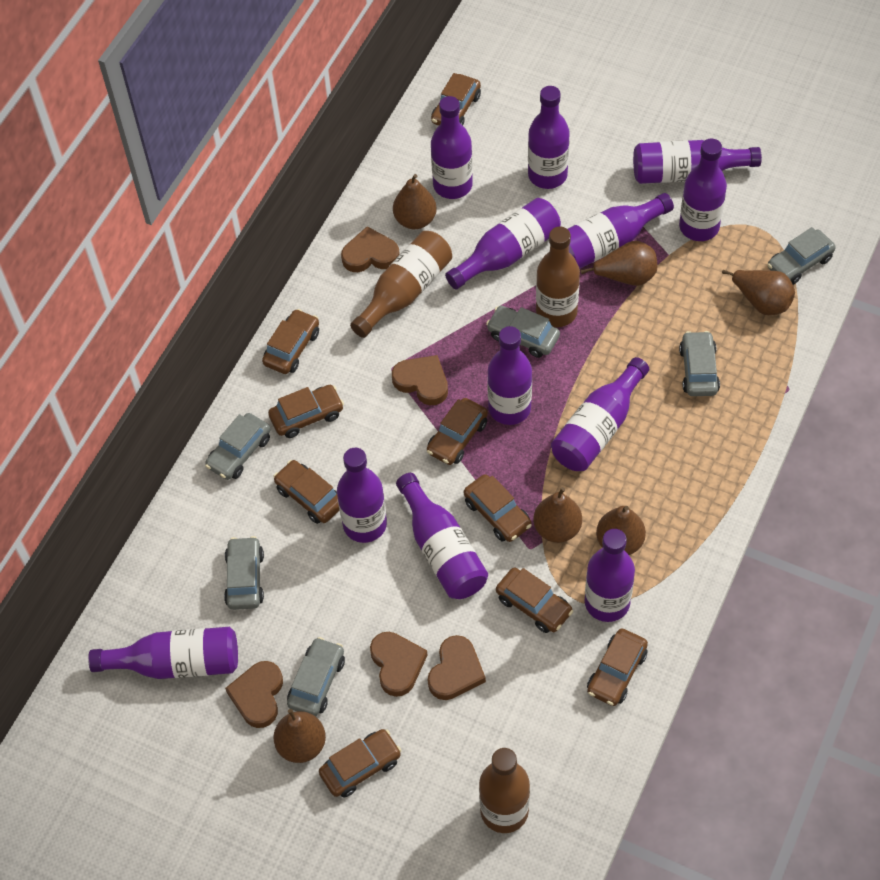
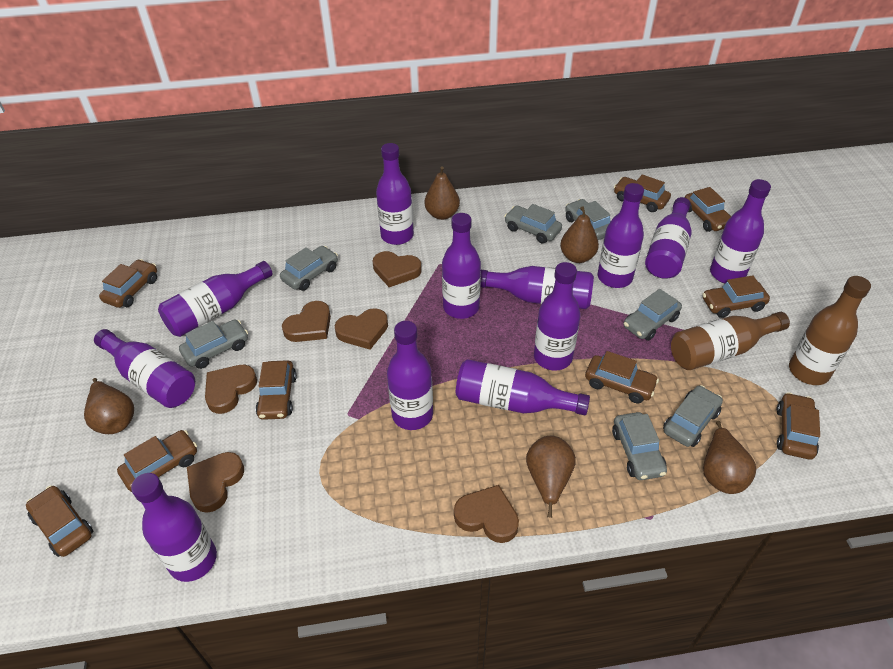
brown bottle: 3 -> 2
brown heart: 5 -> 6
brown pear: 6 -> 5
grey car: 6 -> 7

